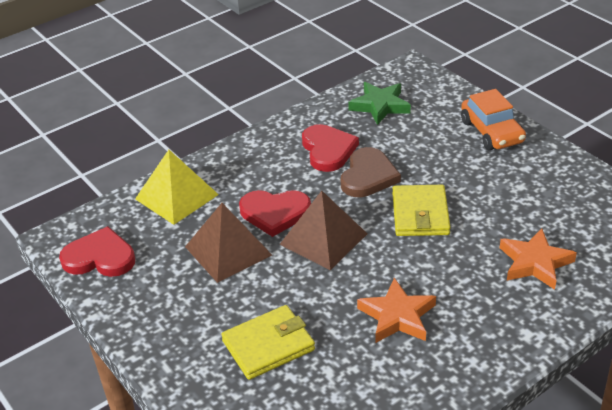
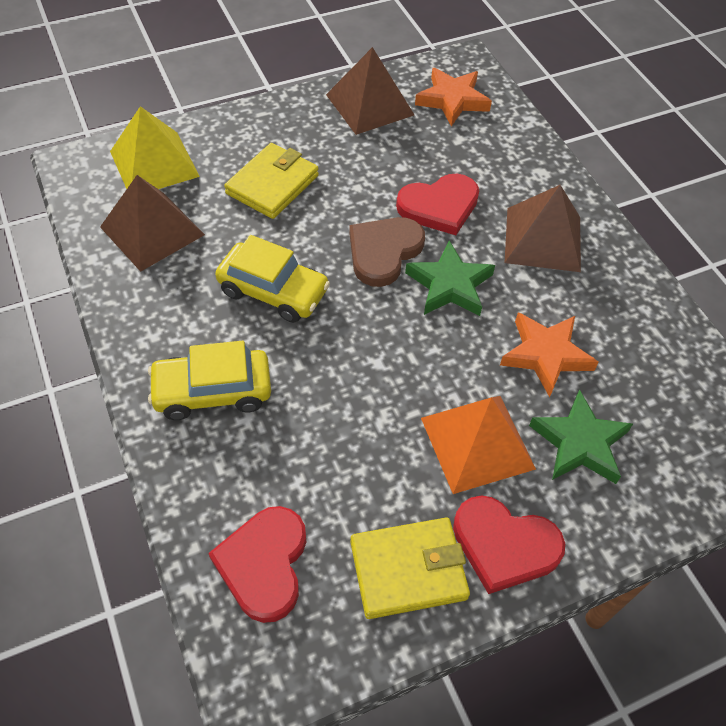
brown pyramid: 2 -> 3
green star: 1 -> 2
orange car: 1 -> 0
orange pyramid: 0 -> 1
yellow car: 0 -> 2

